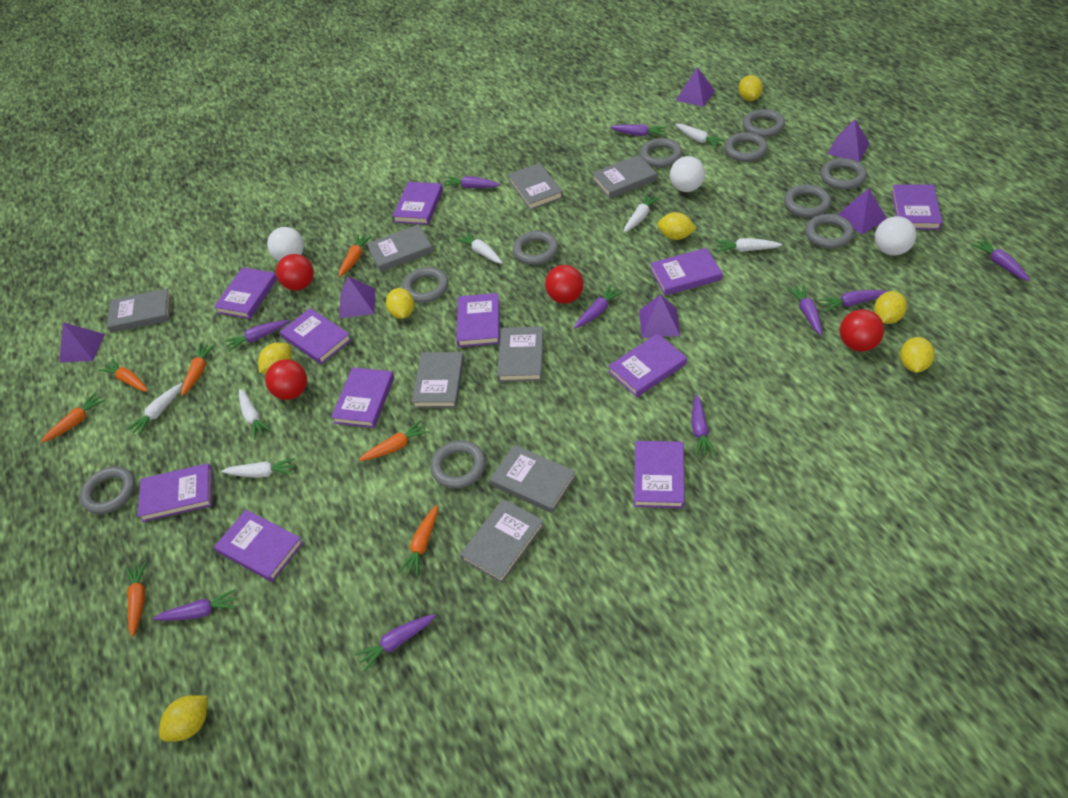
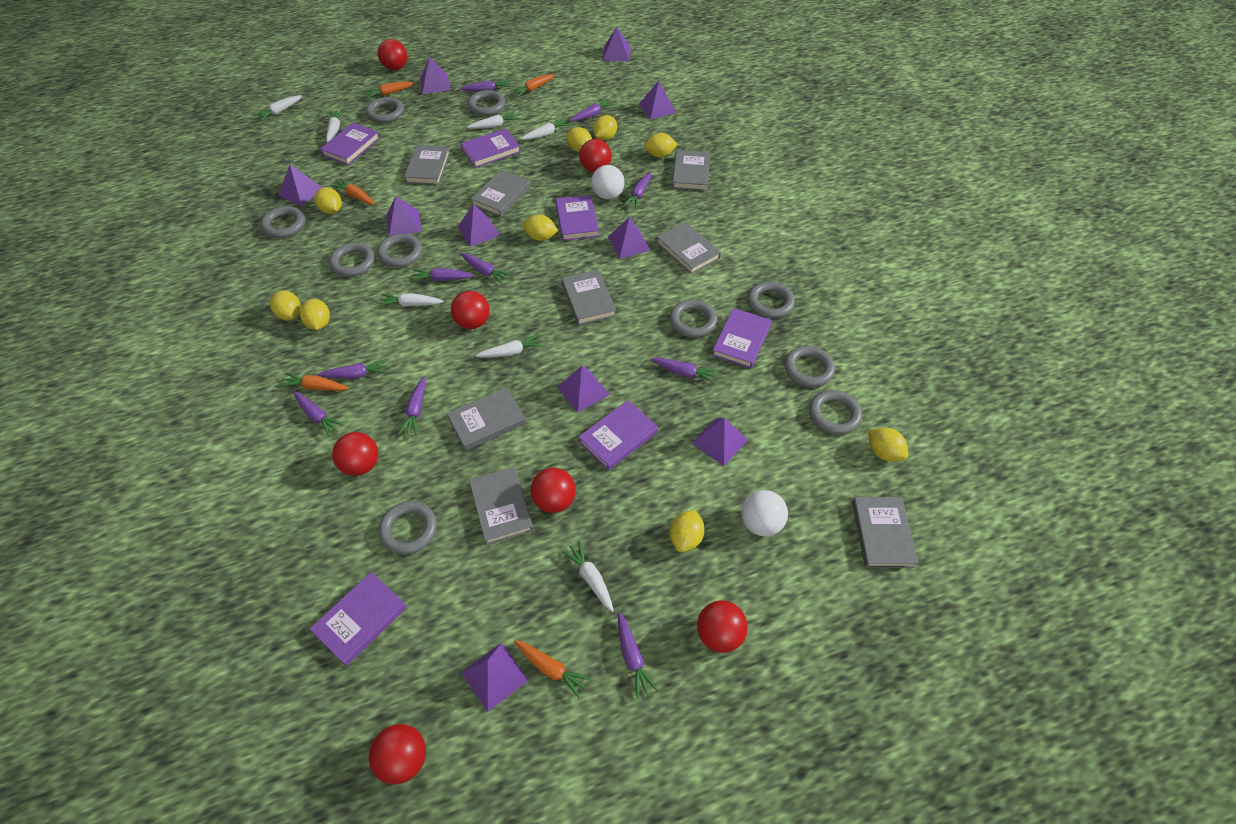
orange carrot: 7 -> 5
purple book: 11 -> 6
purple pyramid: 6 -> 10
red ball: 4 -> 7
white ball: 3 -> 2
yellow lemon: 7 -> 9

